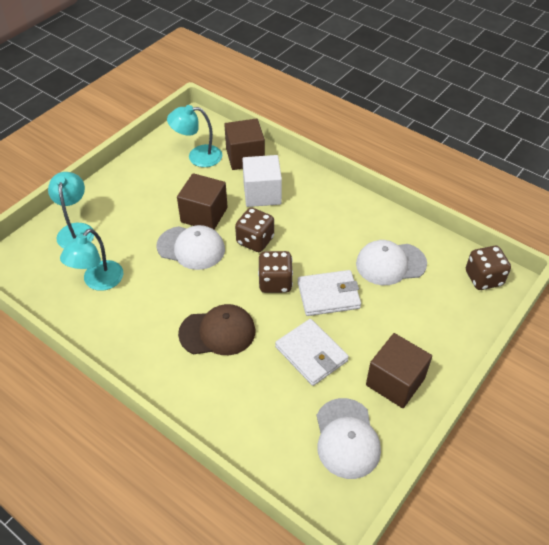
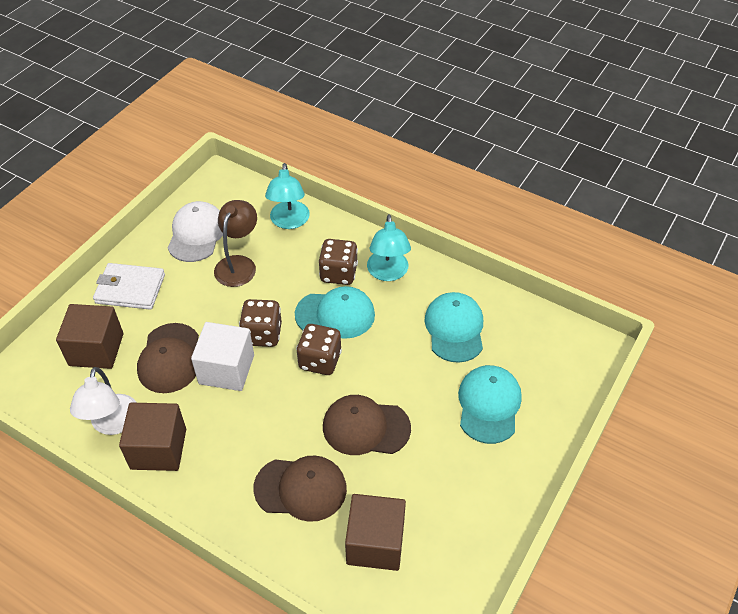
brown cap: 1 -> 3
brown lamp: 0 -> 1
turquoise cap: 0 -> 3
turquoise lamp: 3 -> 2
white cap: 3 -> 1
white lamp: 0 -> 1
white wallet: 2 -> 1

